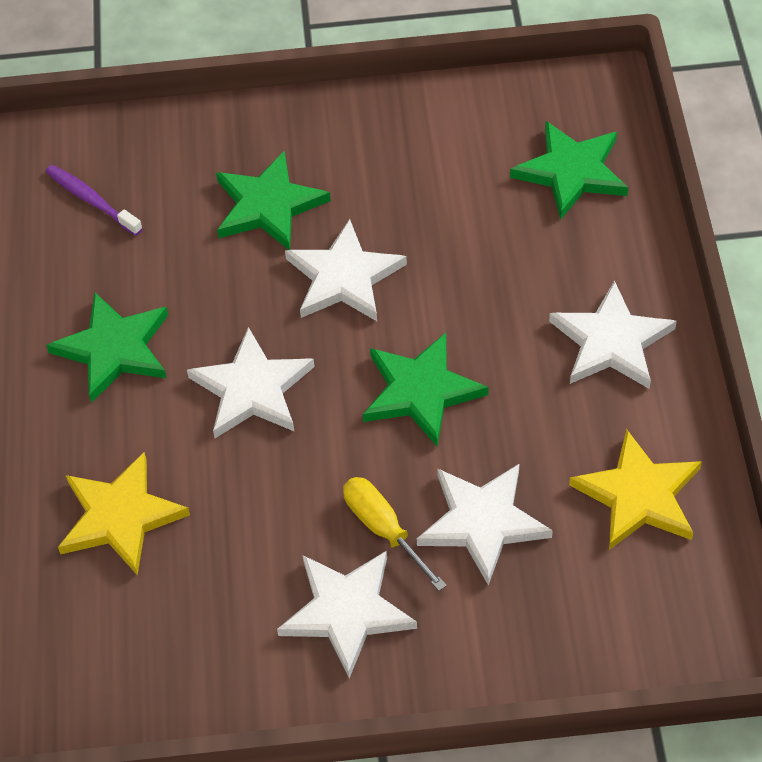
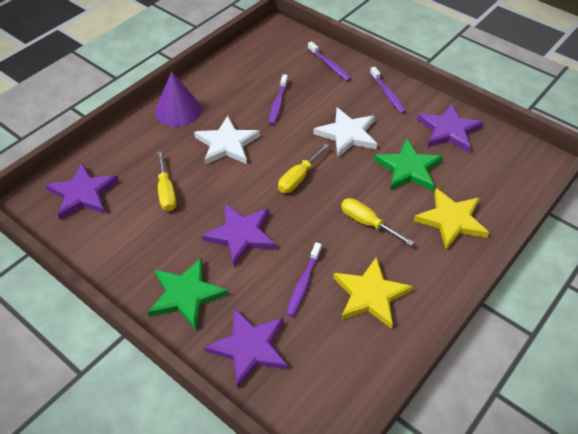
green star: 4 -> 2
purple cone: 0 -> 1
purple star: 0 -> 4
purple toothbrush: 1 -> 4
white star: 5 -> 2
yellow screwdriver: 1 -> 3

